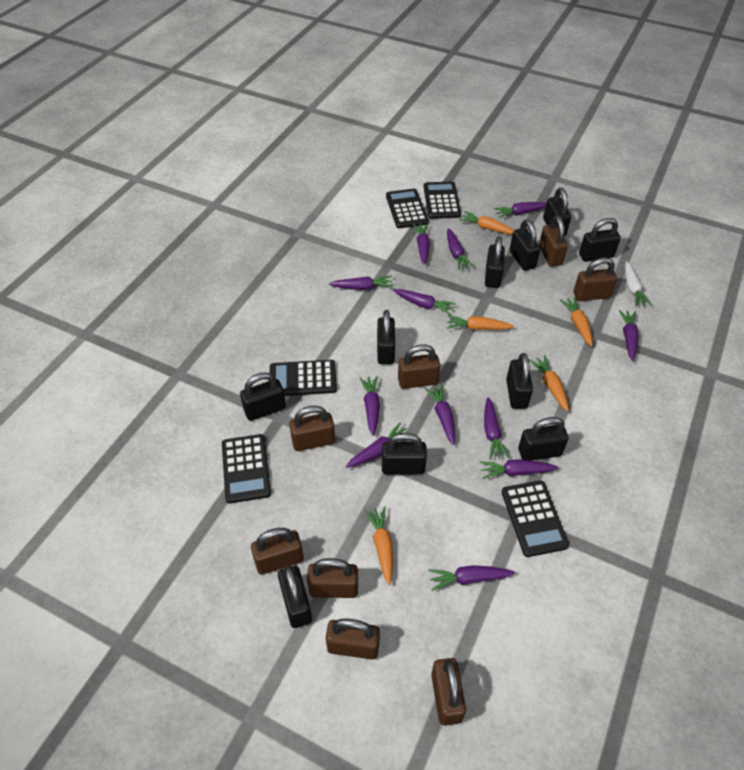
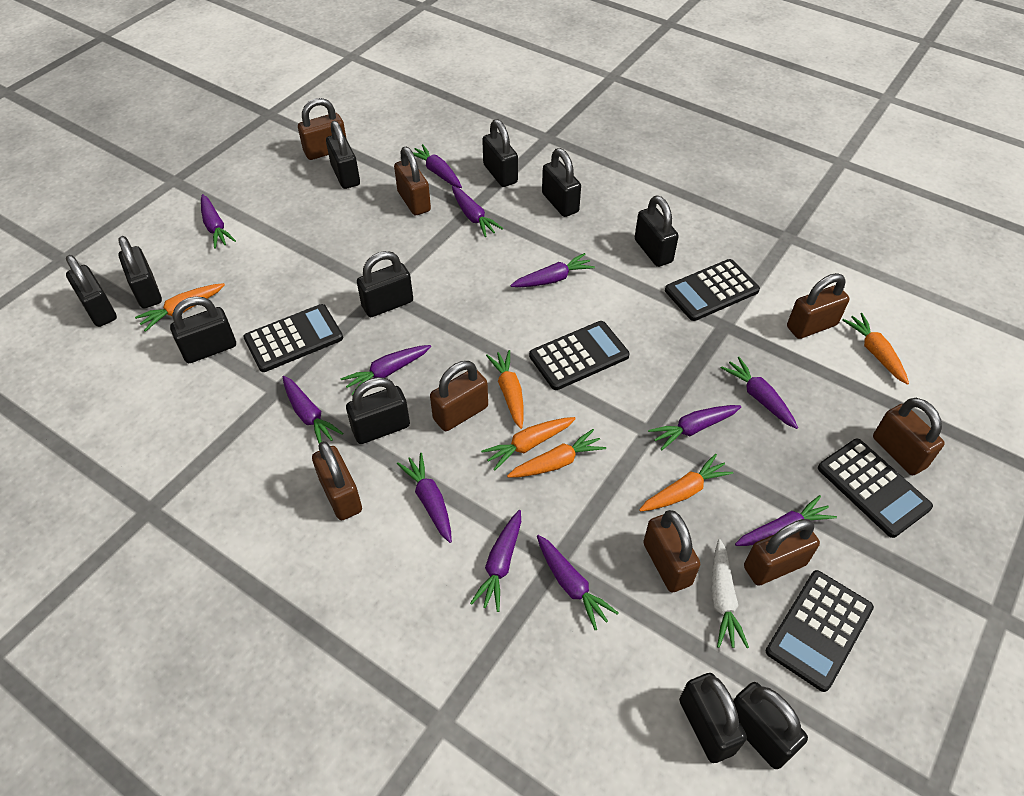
black padlock: 10 -> 11
orange carrot: 5 -> 6

